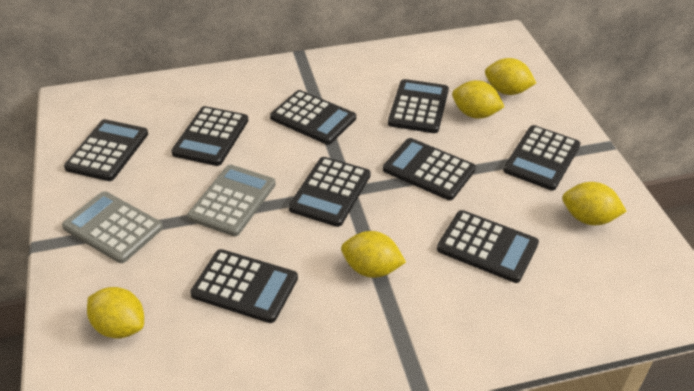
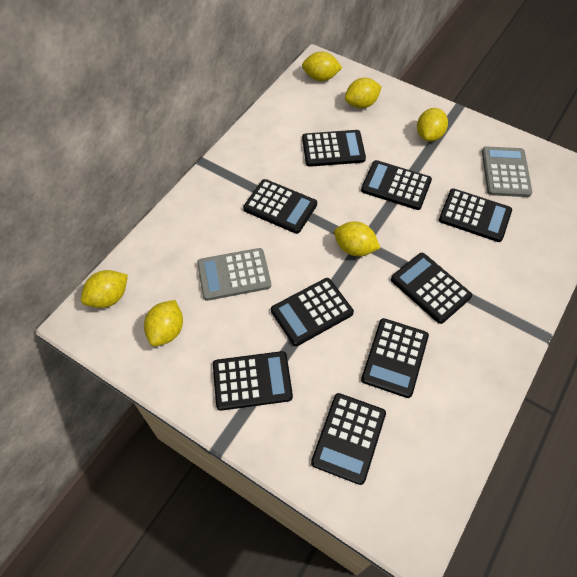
yellow lemon: 5 -> 6

